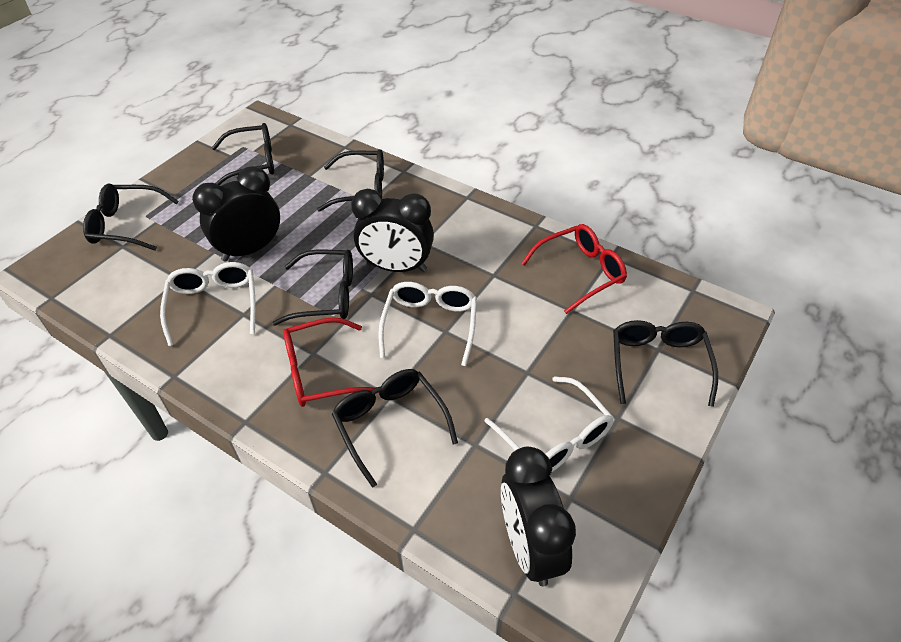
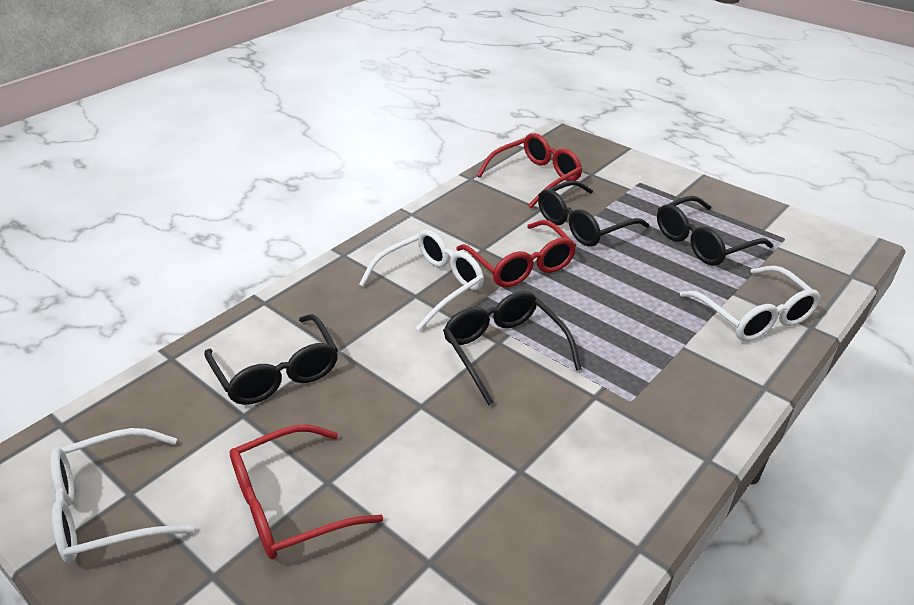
black clock: 3 -> 0
black glasses: 6 -> 4
red glasses: 2 -> 3

